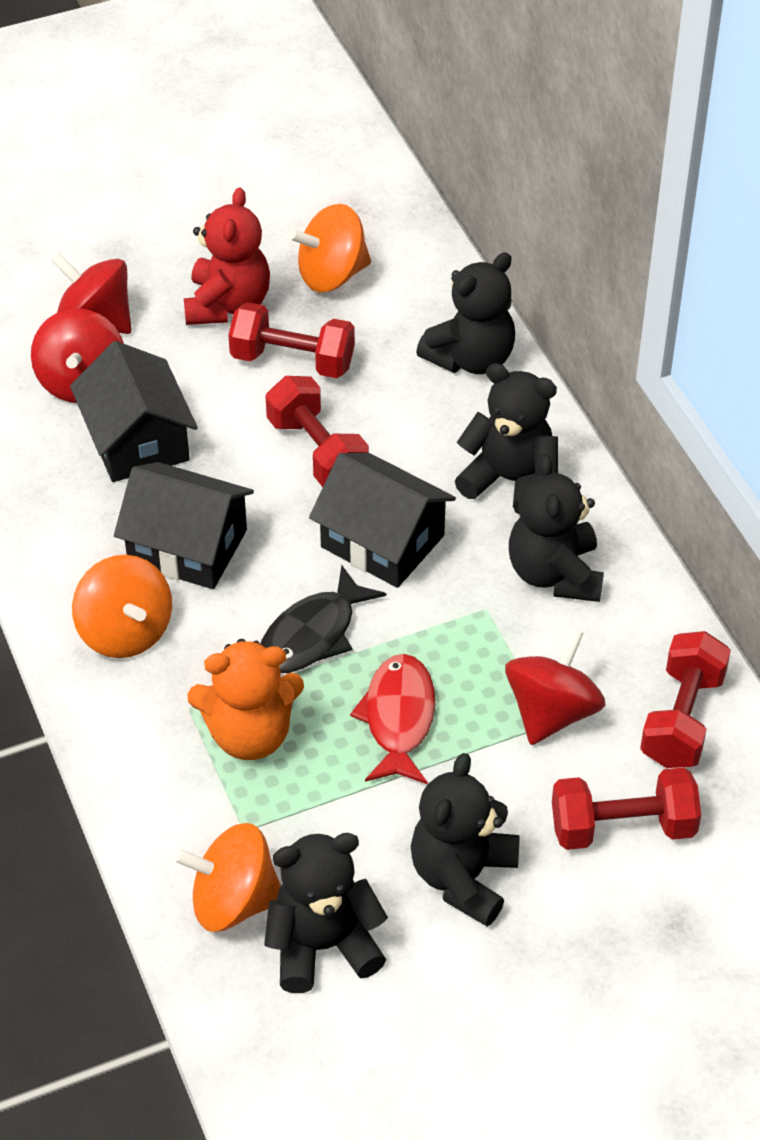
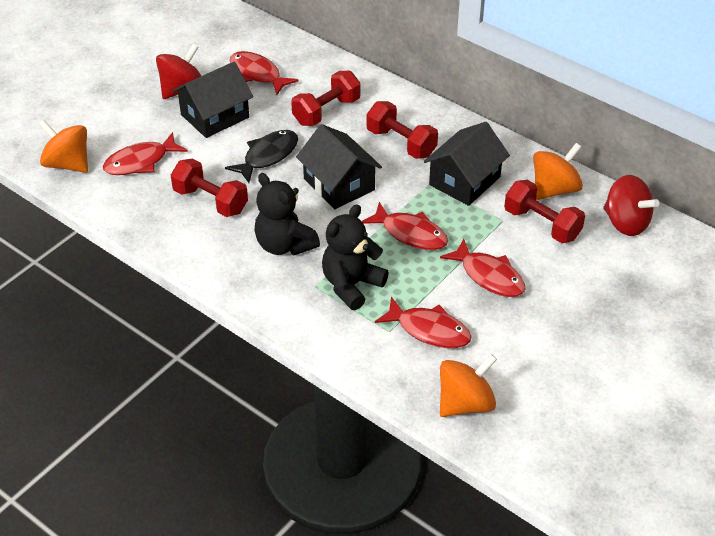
black teddy bear: 5 -> 2
orange teddy bear: 1 -> 0
red fish: 1 -> 5
red spinning top: 3 -> 2
red teddy bear: 1 -> 0

